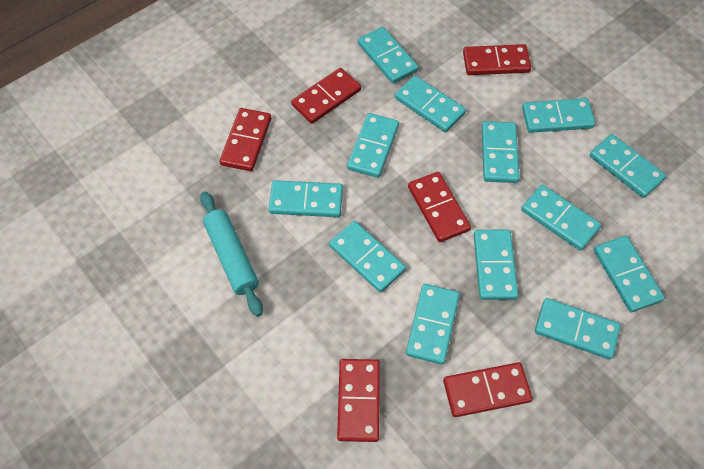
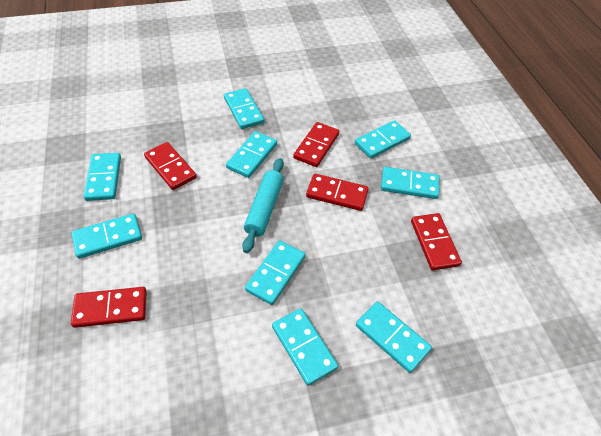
red domino: 6 -> 5
turquoise domino: 13 -> 9

